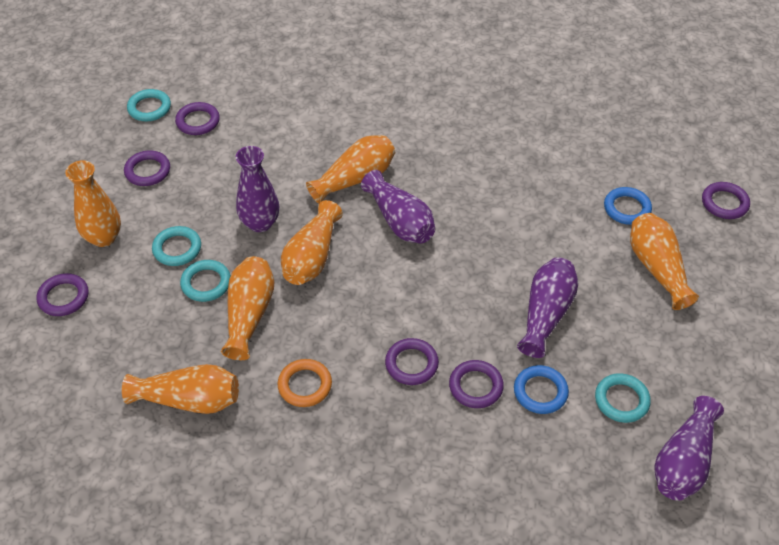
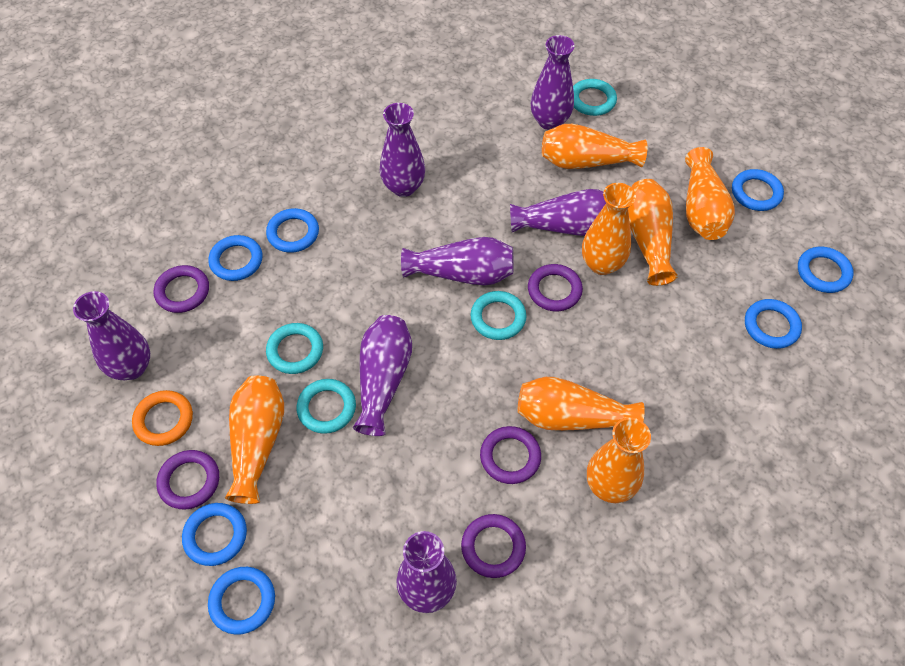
blue ring: 2 -> 7
orange vase: 6 -> 7
purple ring: 6 -> 5
purple vase: 4 -> 7

